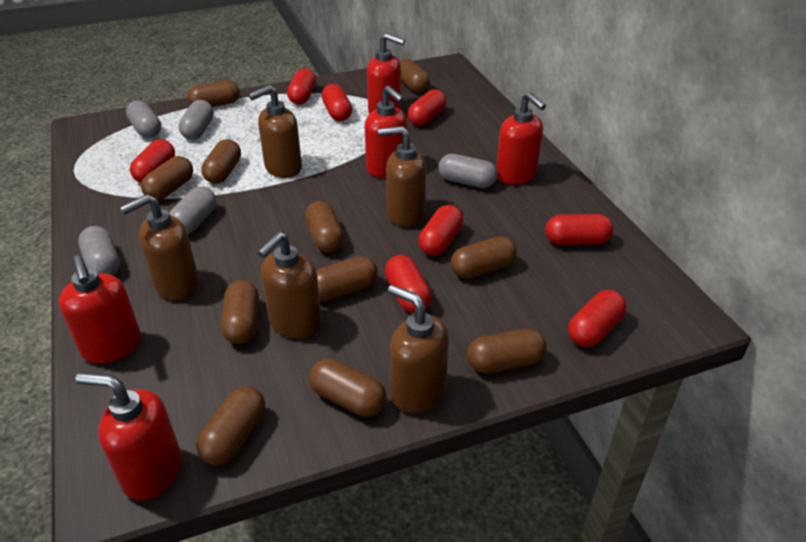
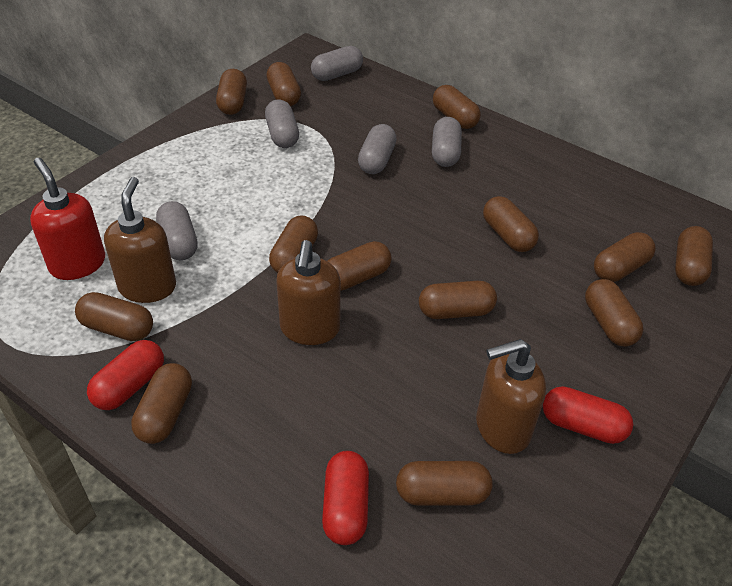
brown capsule: 11 -> 13
brown soap dispenser: 5 -> 3
red capsule: 8 -> 3
red soap dispenser: 5 -> 1

